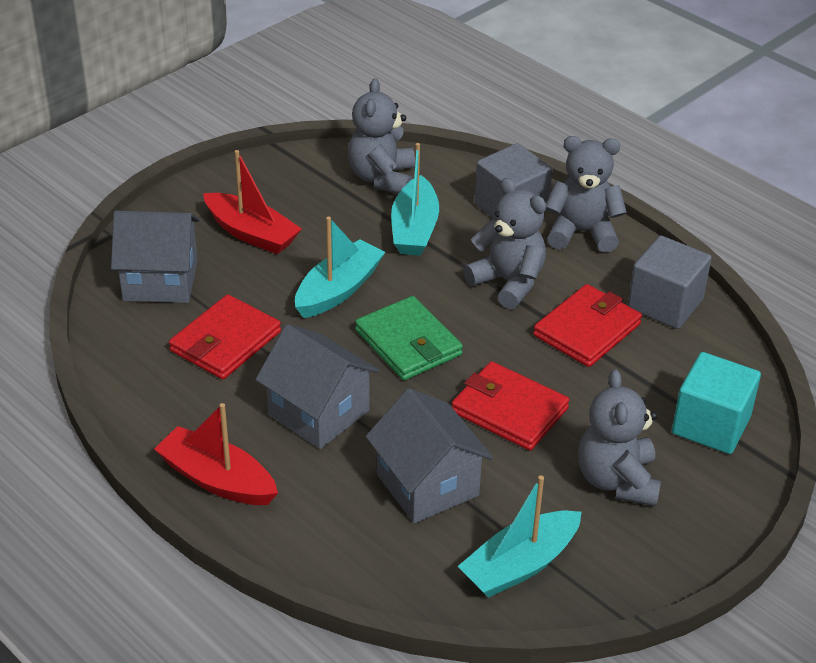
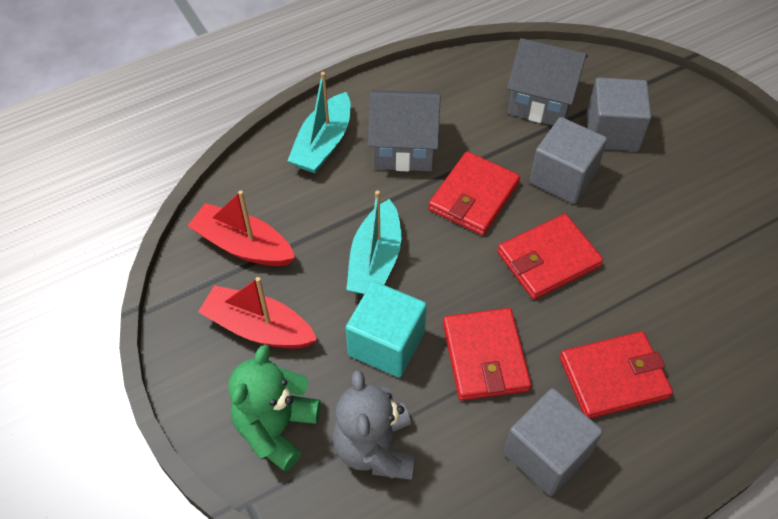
green teddy bear: 0 -> 1
green wallet: 1 -> 0
grey cube: 2 -> 3
grey house: 3 -> 2
grey teddy bear: 4 -> 1
red wallet: 3 -> 4
turquoise boat: 3 -> 2

